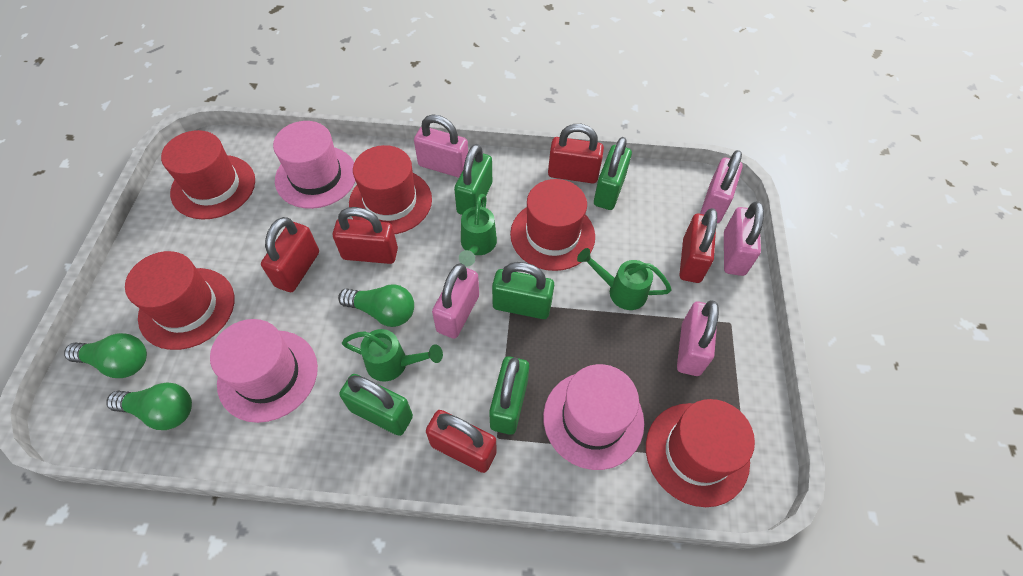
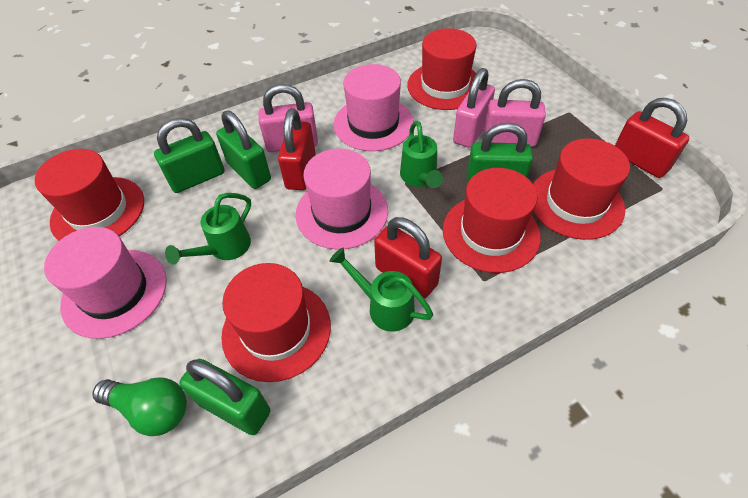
green light bulb: 3 -> 1
green padlock: 5 -> 4
pink padlock: 5 -> 3
red padlock: 5 -> 3

